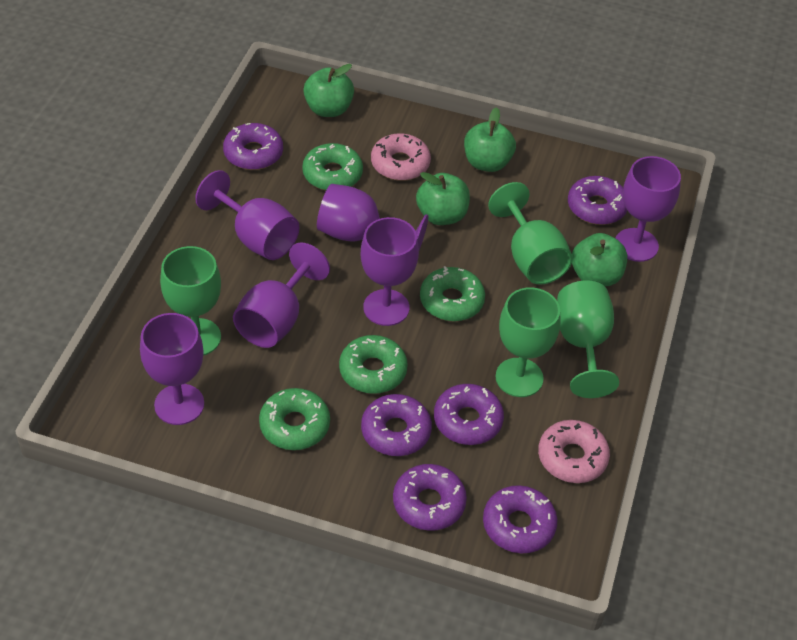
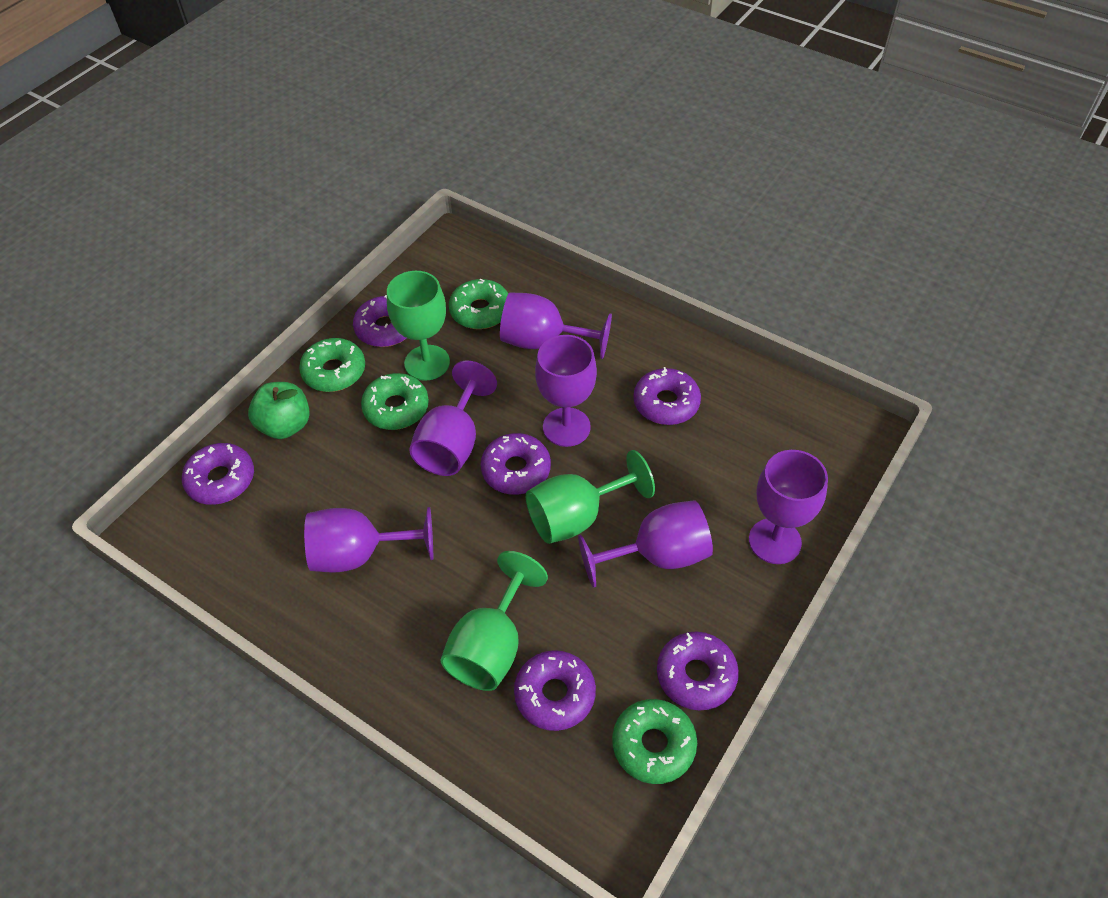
green apple: 4 -> 1
green goblet: 4 -> 3
pink donut: 2 -> 0

